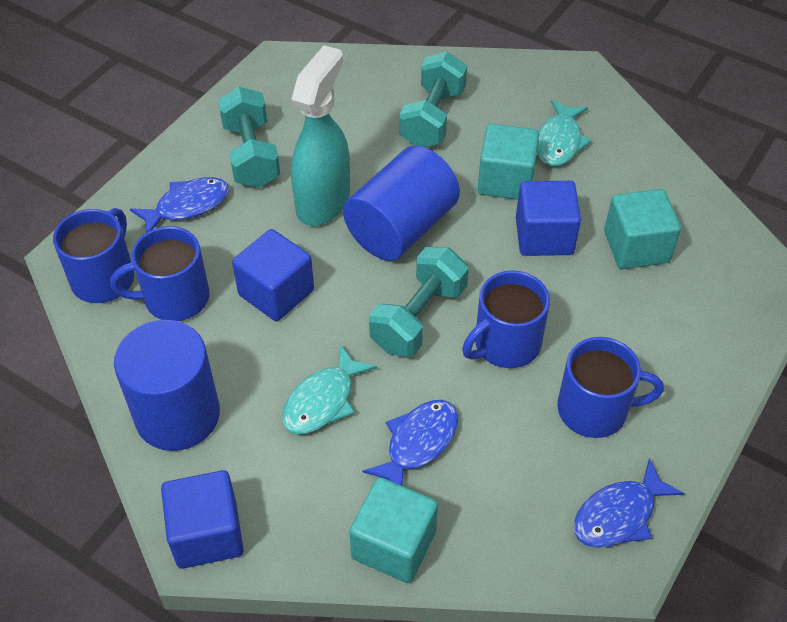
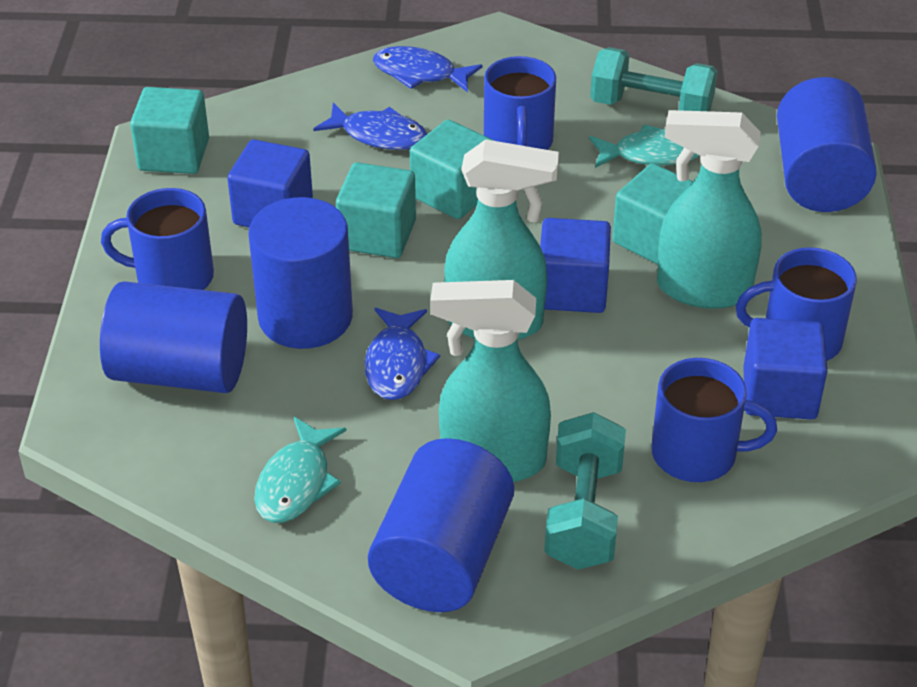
blue cylinder: 2 -> 4
turquoise cube: 3 -> 4
turquoise dumbbell: 3 -> 2
turquoise spray bottle: 1 -> 3

